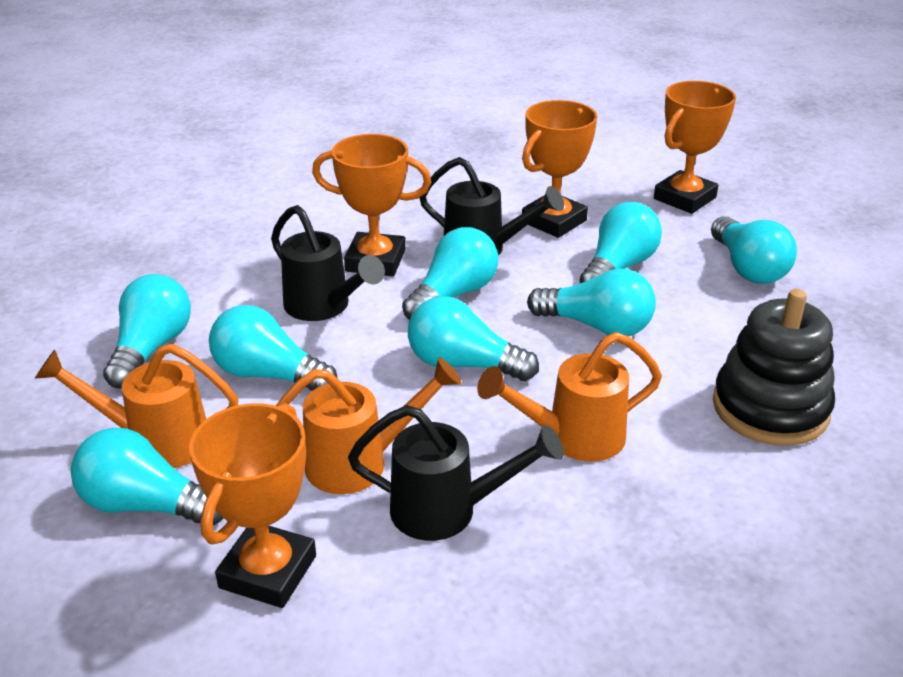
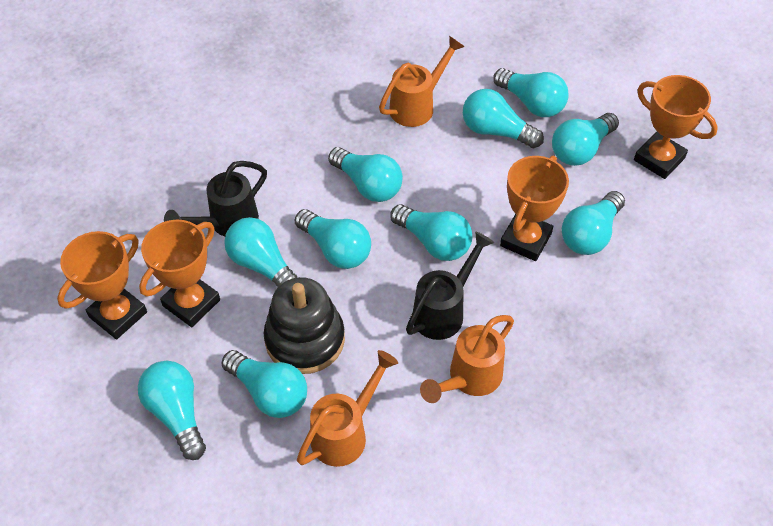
black watering can: 3 -> 2
turquoise light bulb: 8 -> 10

